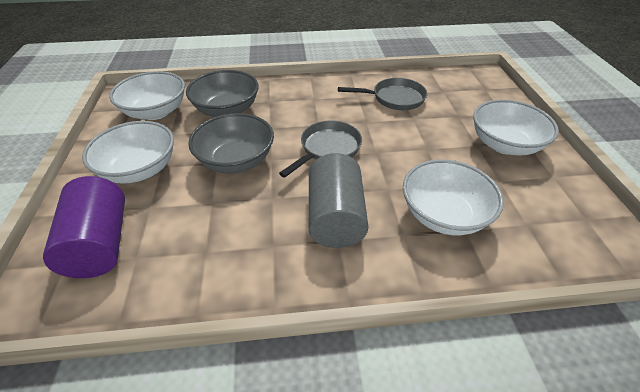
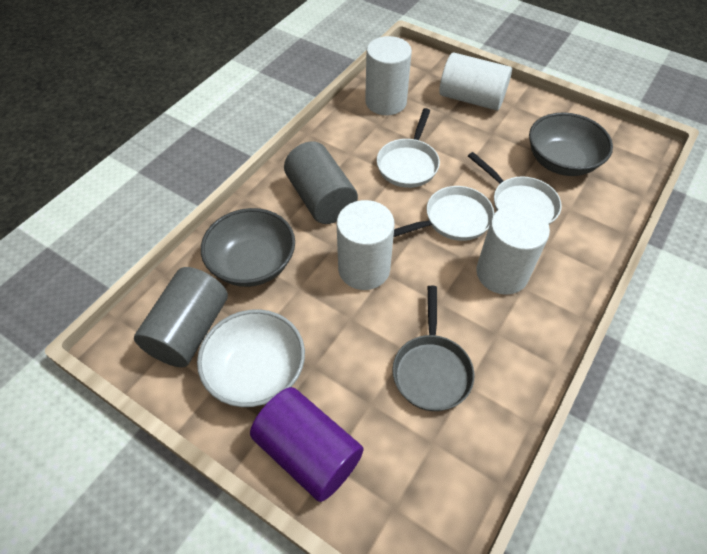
grey cylinder: 1 -> 2
grey pan: 2 -> 1
white bowl: 4 -> 1
white cylinder: 0 -> 4
white pan: 0 -> 3

